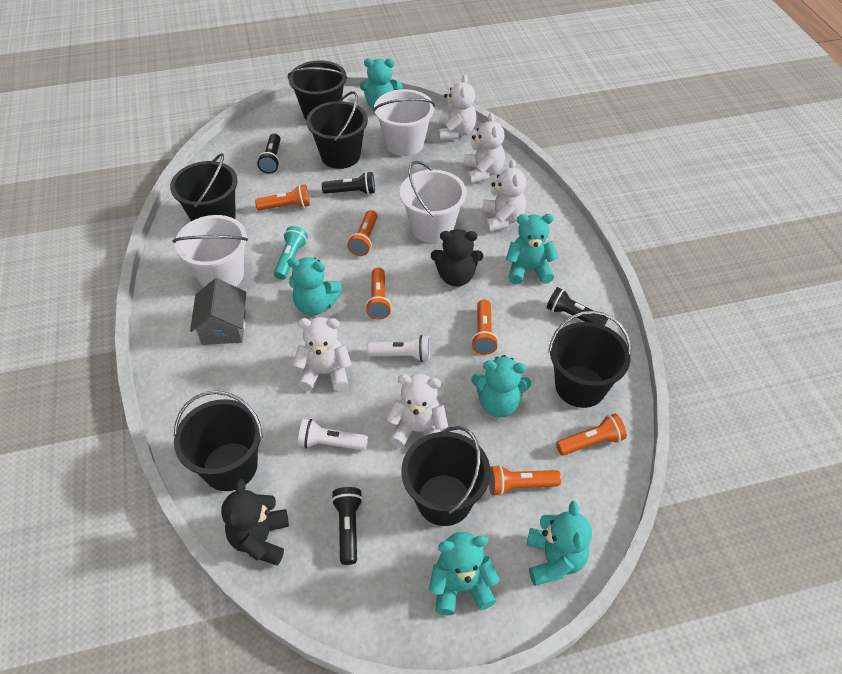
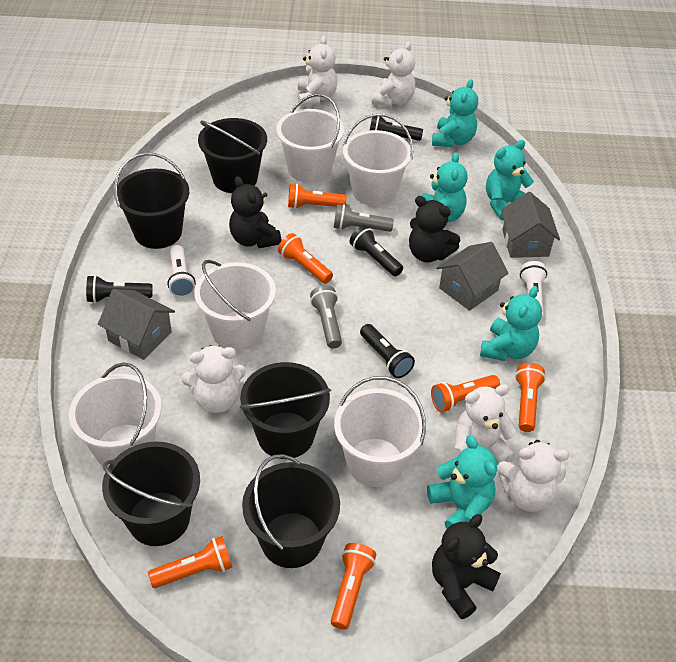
black bucket: 6 -> 5
black teddy bear: 2 -> 3
grey flashlight: 0 -> 2
grey house: 1 -> 3
turquoise flashlight: 1 -> 0
turquoise teddy bear: 6 -> 5
white bucket: 3 -> 5

